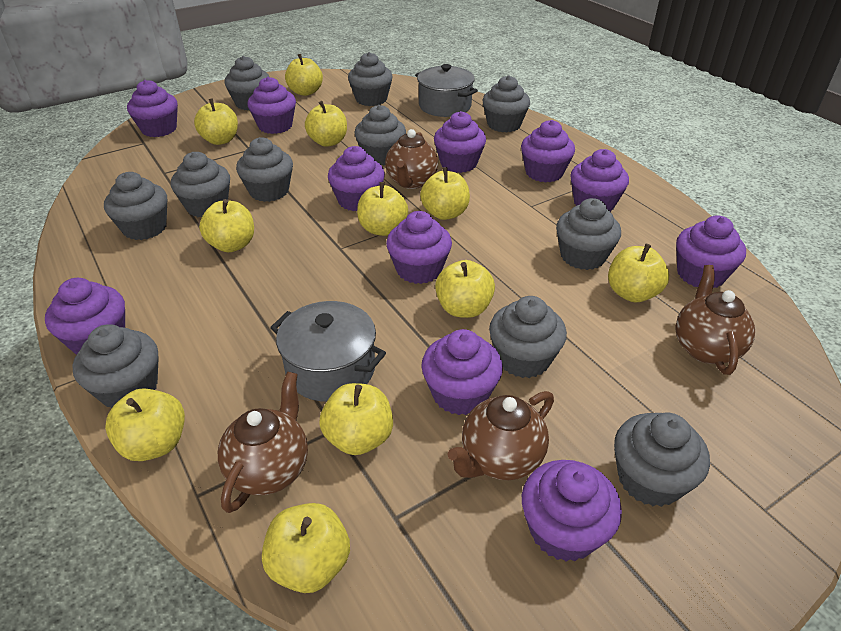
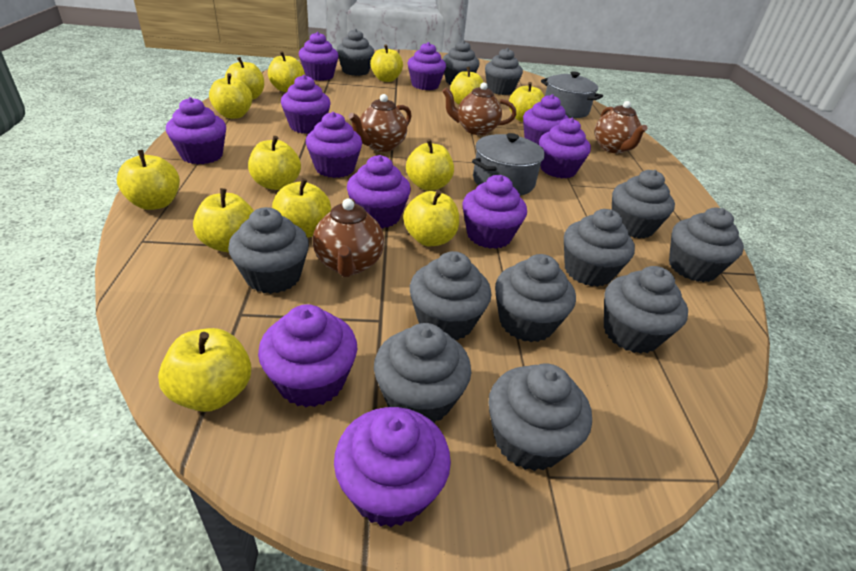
grey cupcake: 11 -> 12
yellow apple: 11 -> 13

